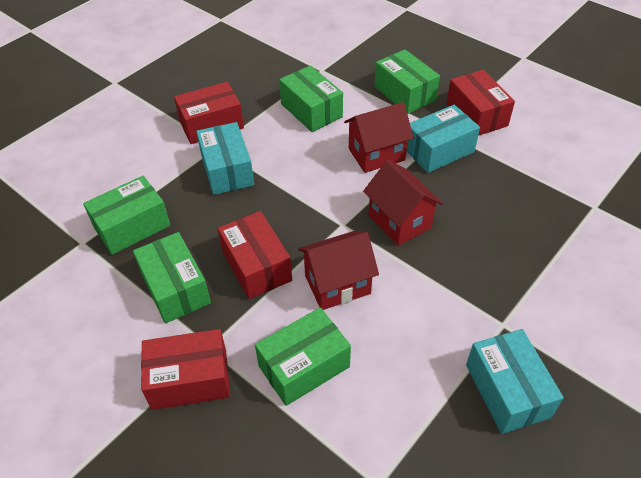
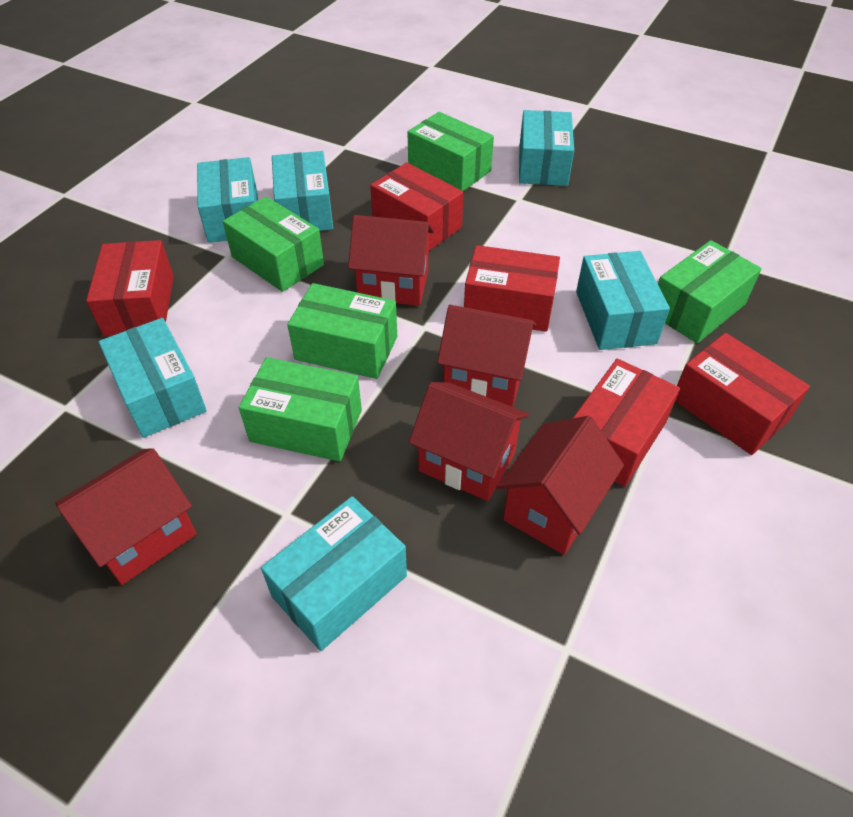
red box: 4 -> 5
red house: 3 -> 5
turquoise box: 3 -> 6

